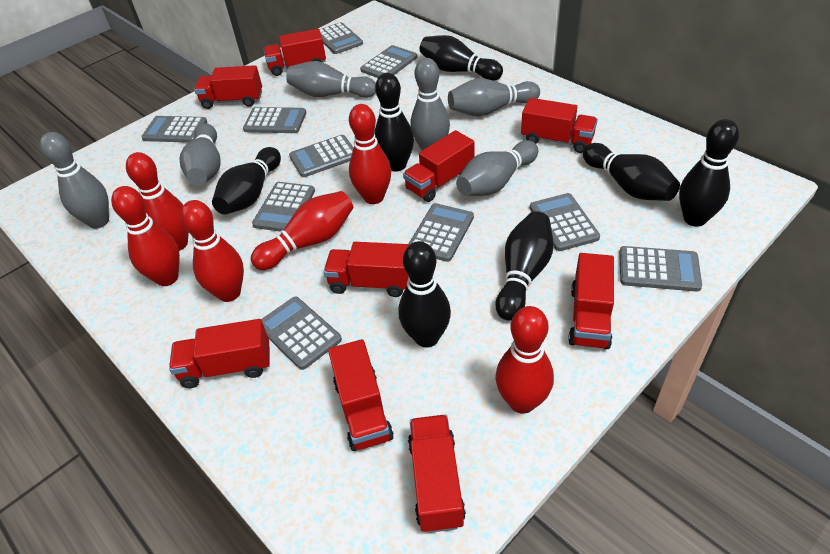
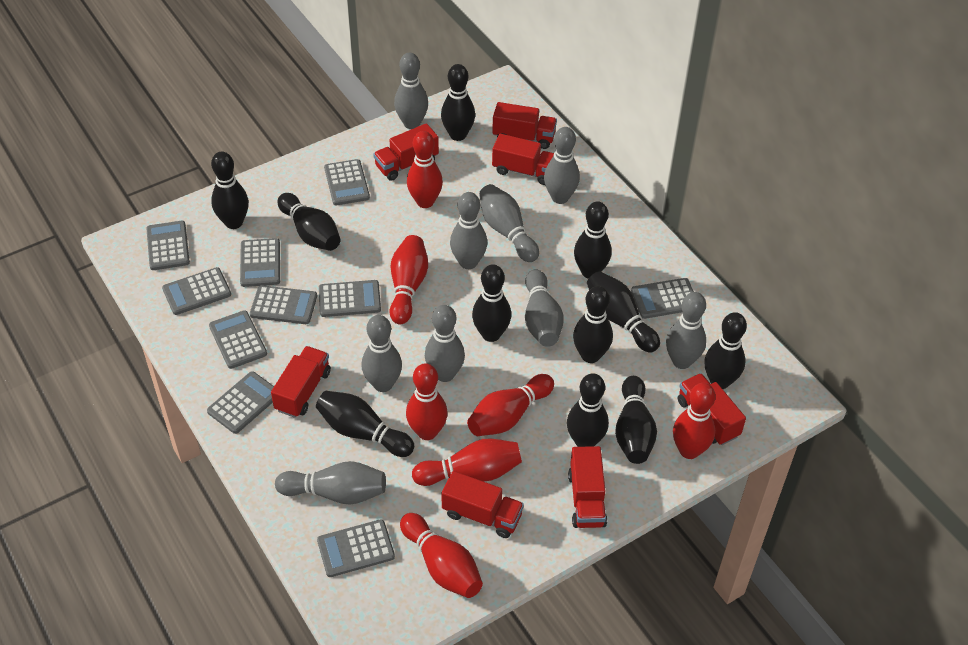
black bowling pin: 7 -> 11
grey bowling pin: 6 -> 9
red bowling pin: 6 -> 7
red truck: 9 -> 7

